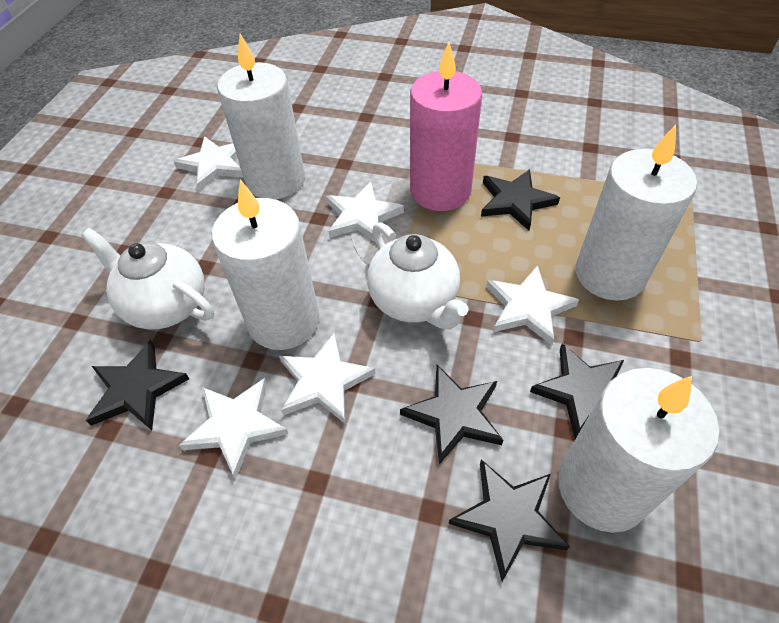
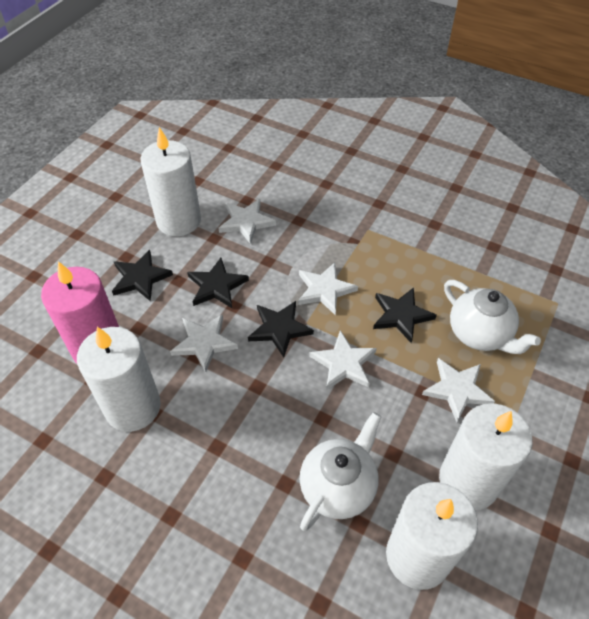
black star: 5 -> 4

